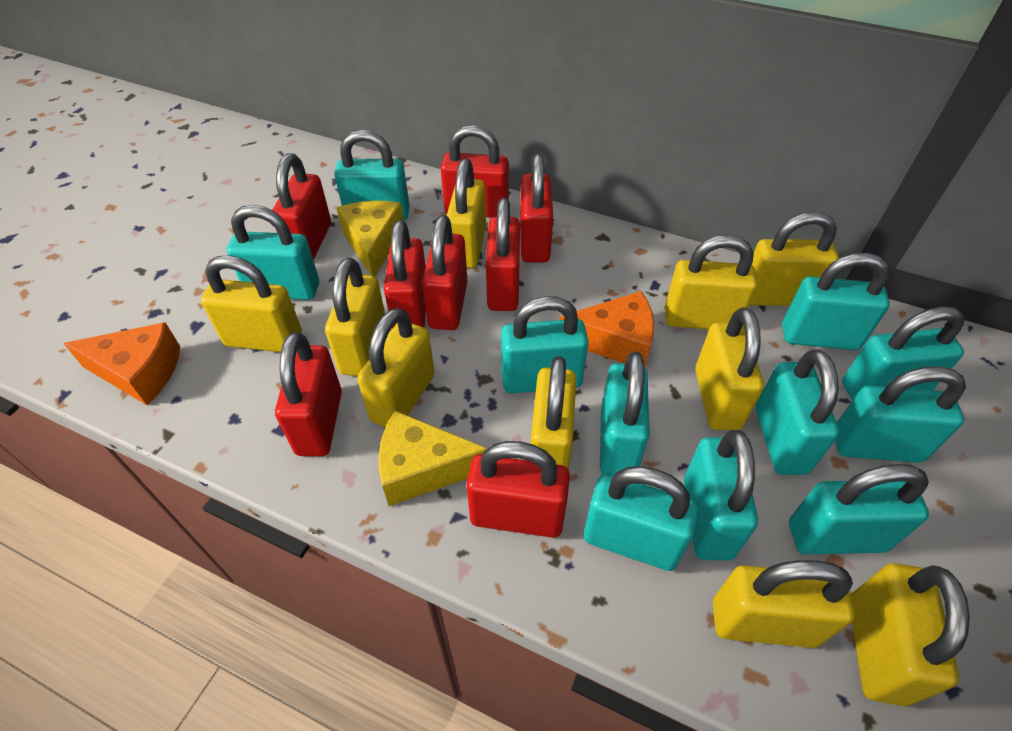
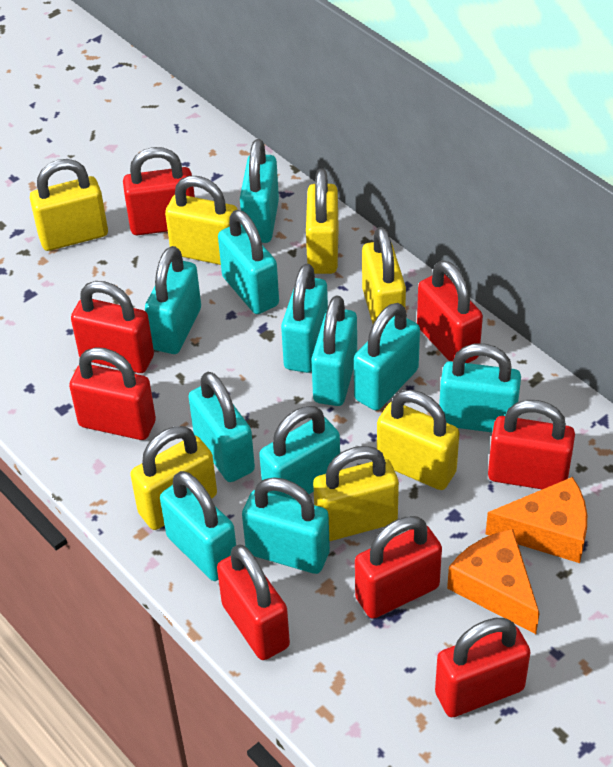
yellow cheese: 2 -> 0
yellow padlock: 10 -> 7

